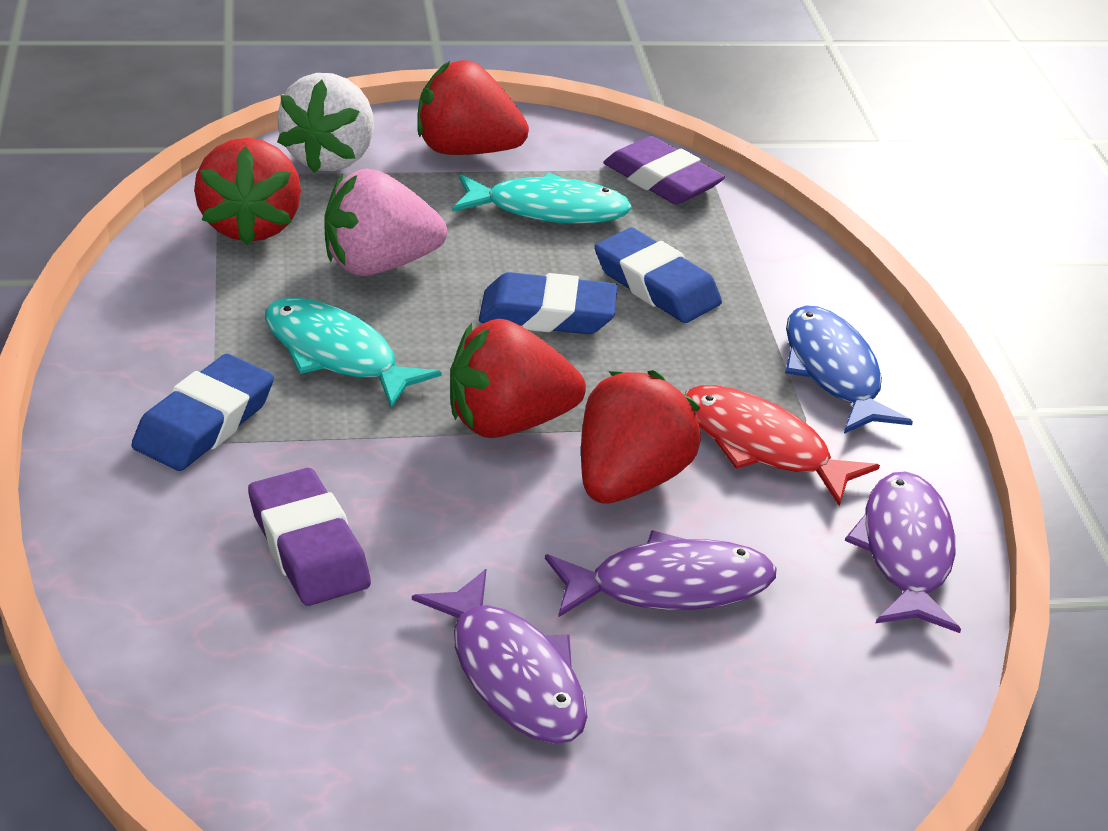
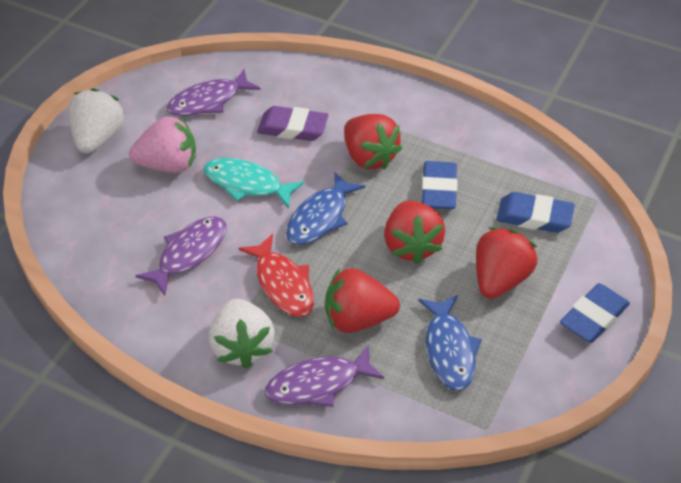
blue fish: 1 -> 2
purple eraser: 2 -> 1
turquoise fish: 2 -> 1
white strawberry: 1 -> 2

